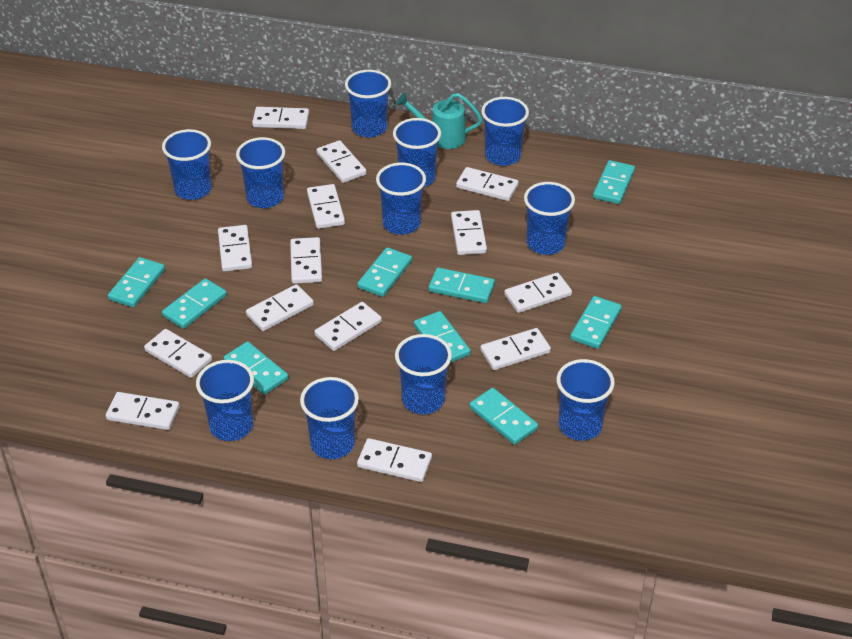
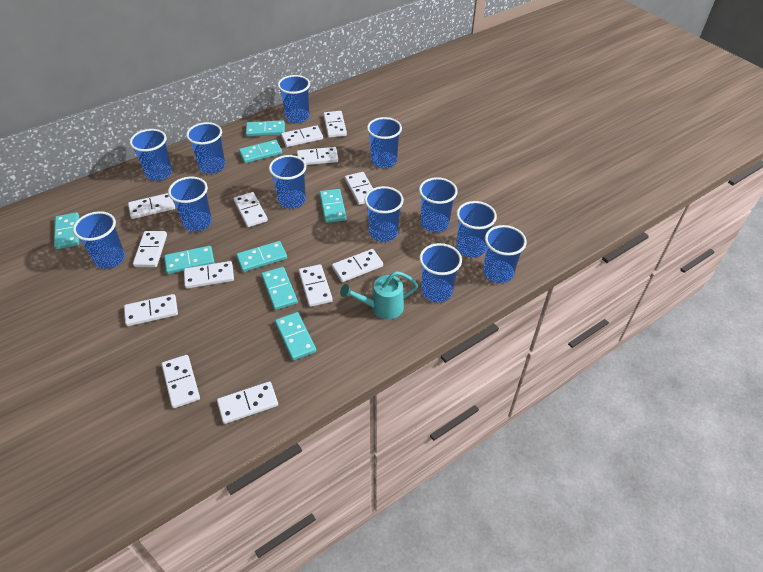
blue cup: 11 -> 12
turquoise domino: 9 -> 8
white domino: 14 -> 13

